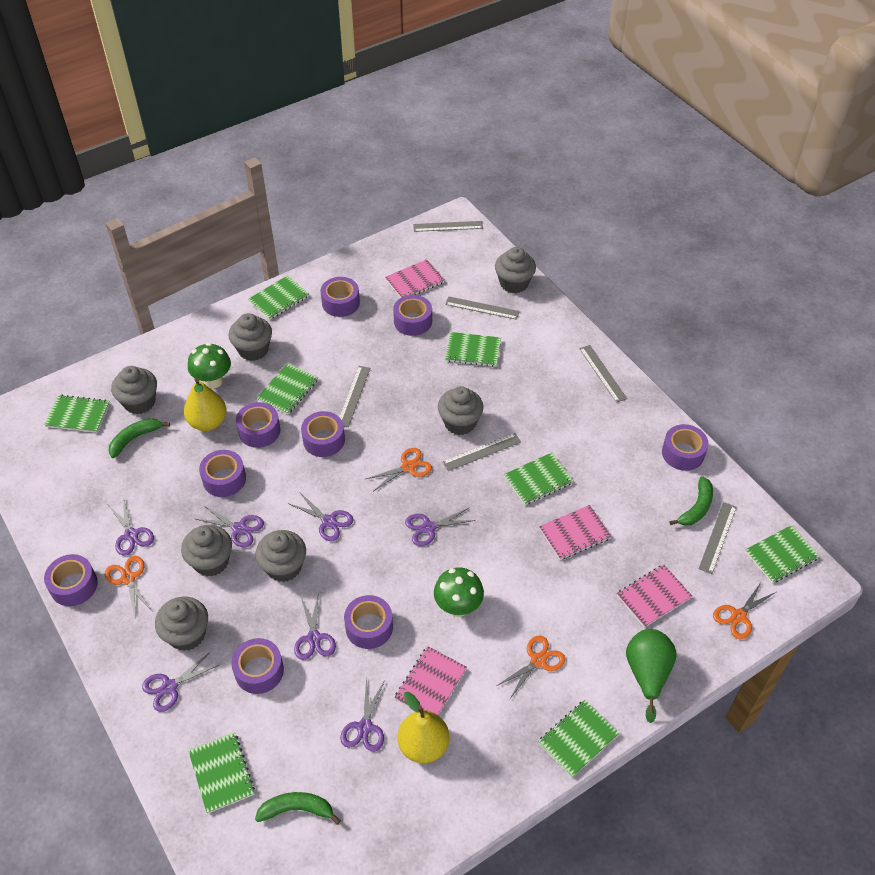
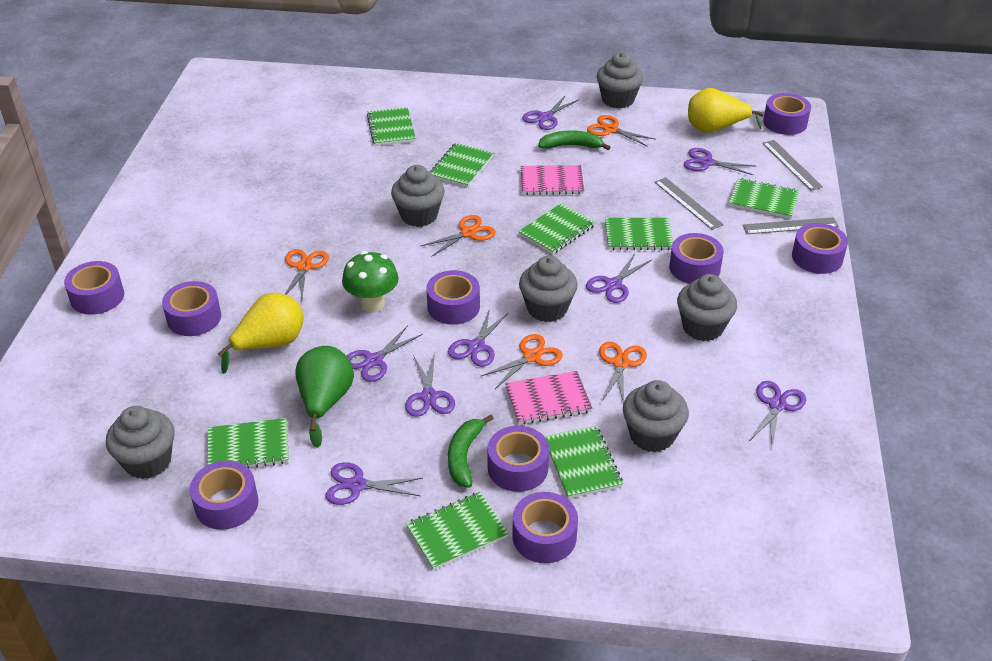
green banana: 3 -> 2
green mushroom: 2 -> 1
grey cupcake: 7 -> 6
grey ruler: 6 -> 3
orange scissors: 4 -> 5
pink notebook: 4 -> 2
purple scissors: 7 -> 8

